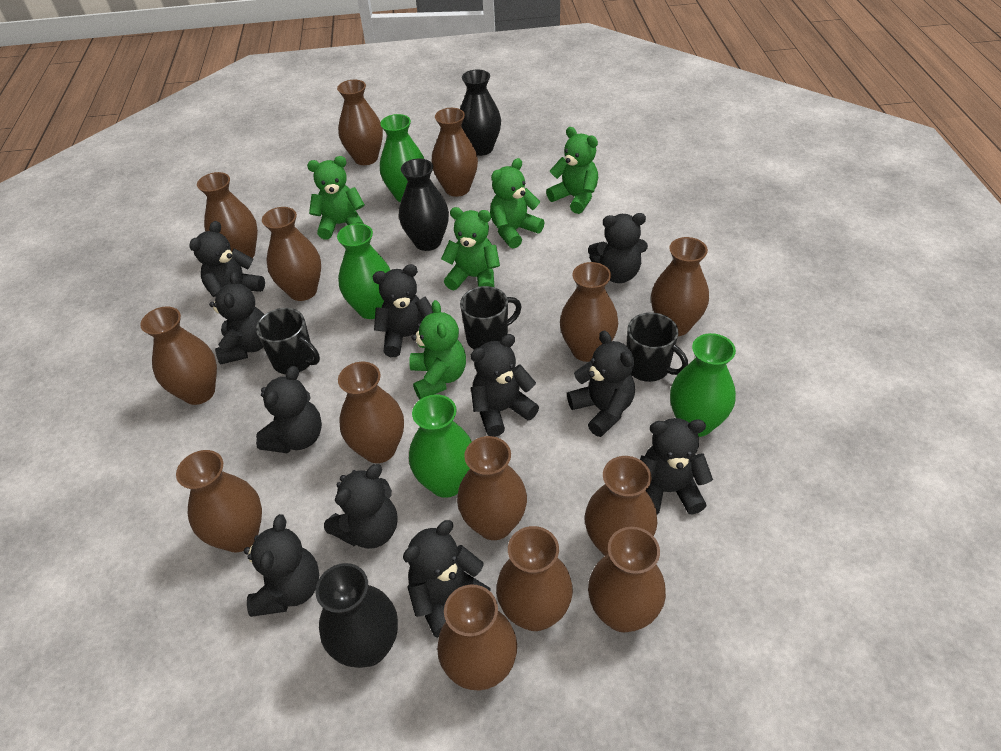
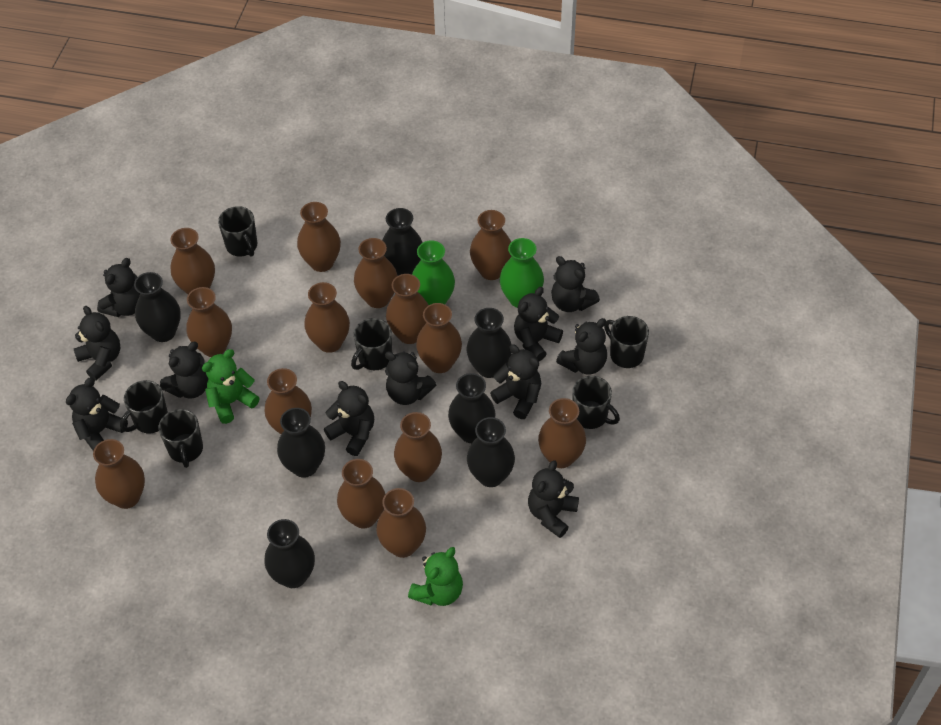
black mug: 3 -> 6
black vase: 3 -> 7
green teddy bear: 5 -> 2
green vase: 4 -> 2

